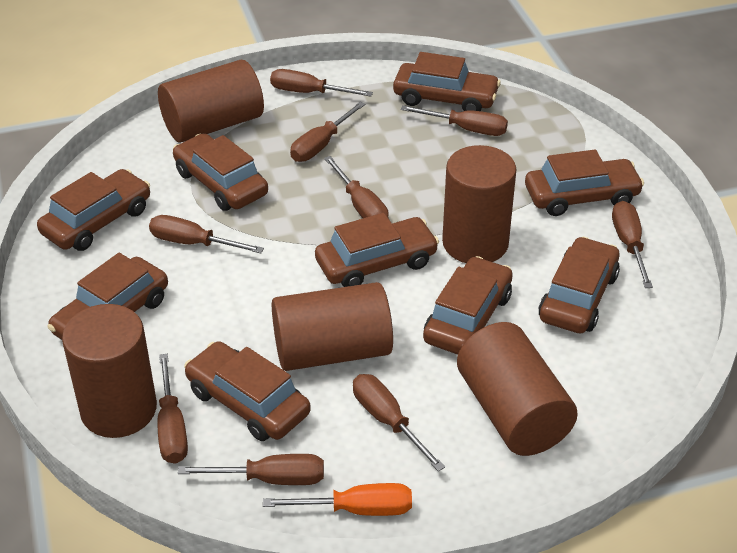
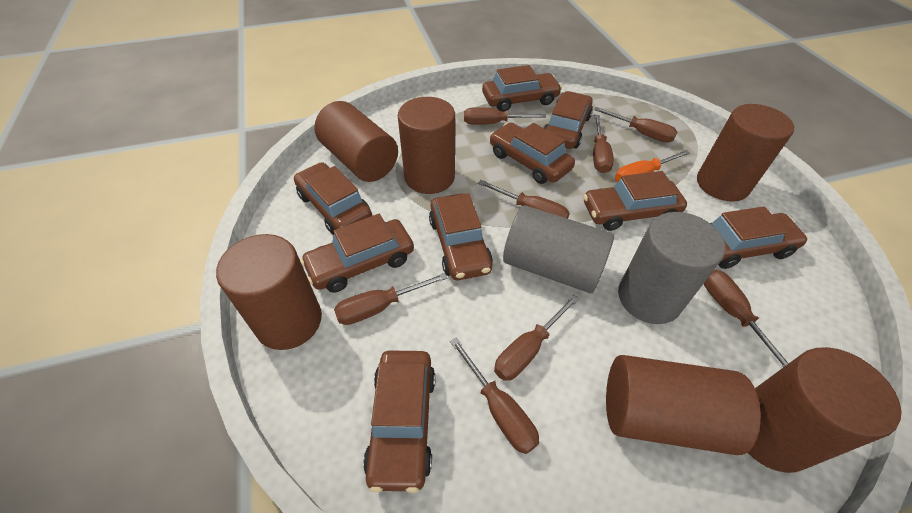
brown cylinder: 5 -> 6
brown screwdriver: 9 -> 8
grey cylinder: 0 -> 2

